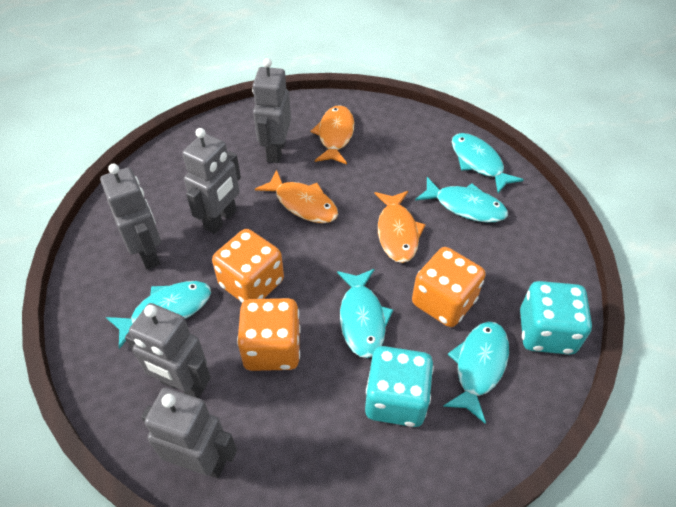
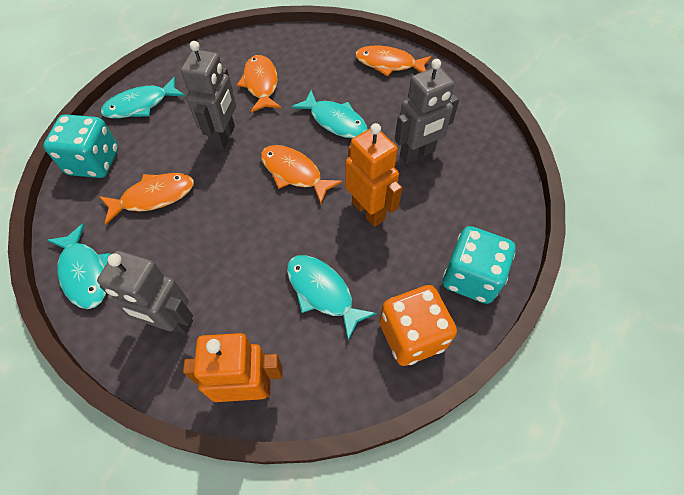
grey robot: 5 -> 3
orange dice: 3 -> 1
orange fish: 3 -> 4
orange robot: 0 -> 2
turquoise fish: 5 -> 4

